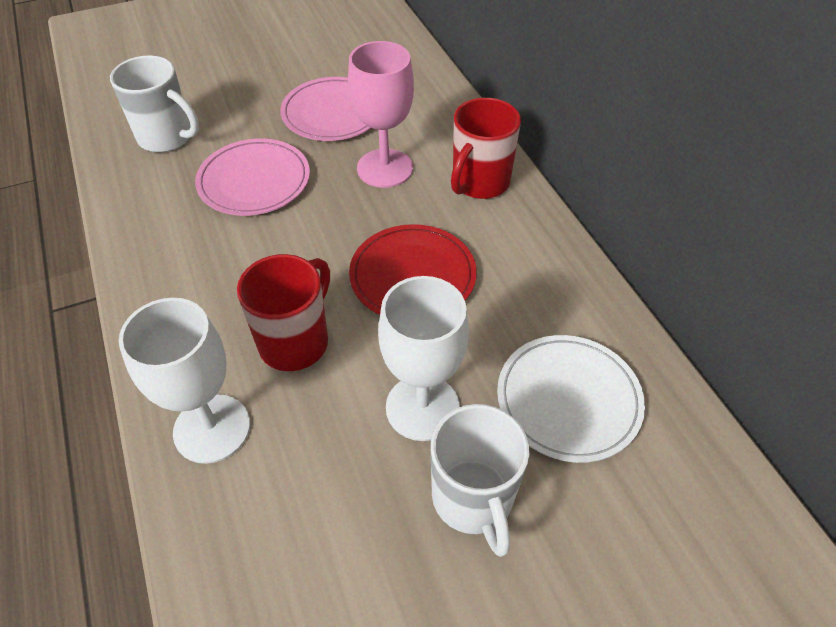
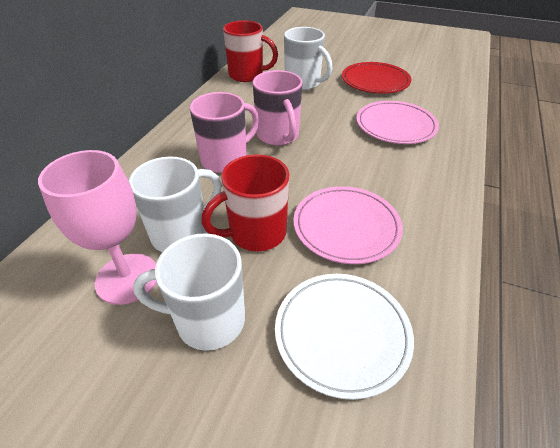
pink mug: 0 -> 2
white goblet: 2 -> 0
white mug: 2 -> 3

